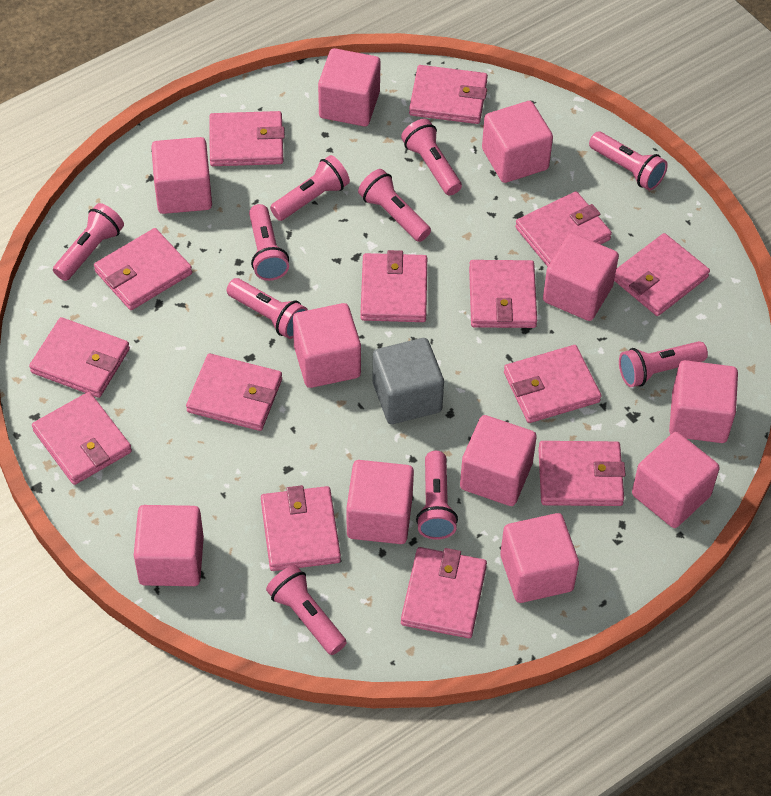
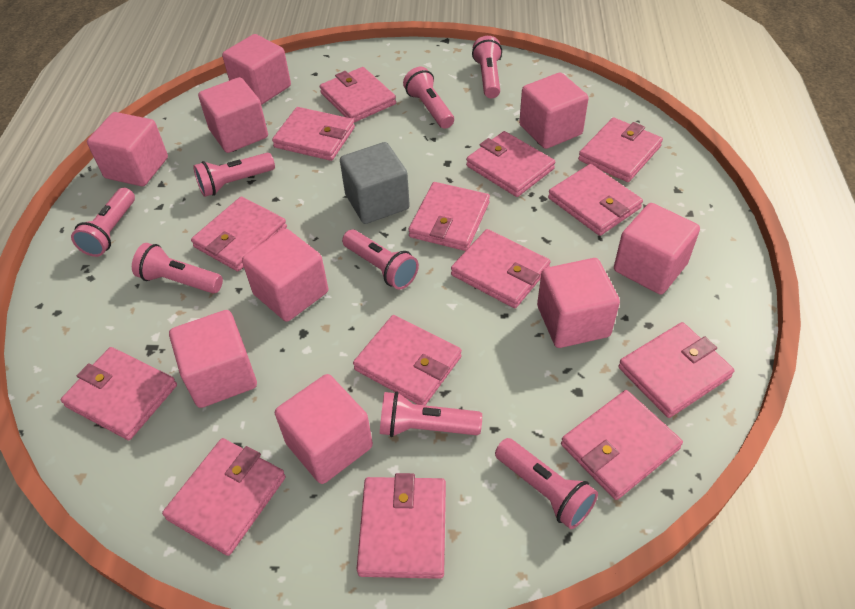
pink cube: 11 -> 9
pink flashlight: 10 -> 8

